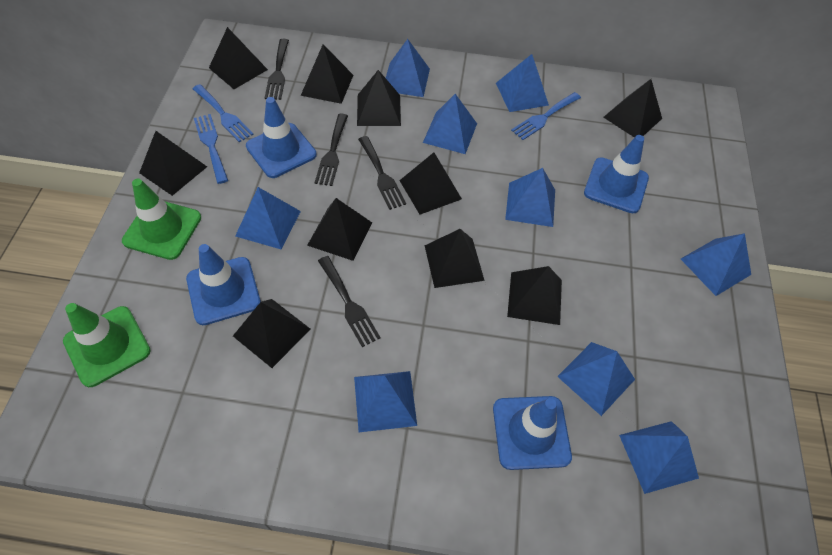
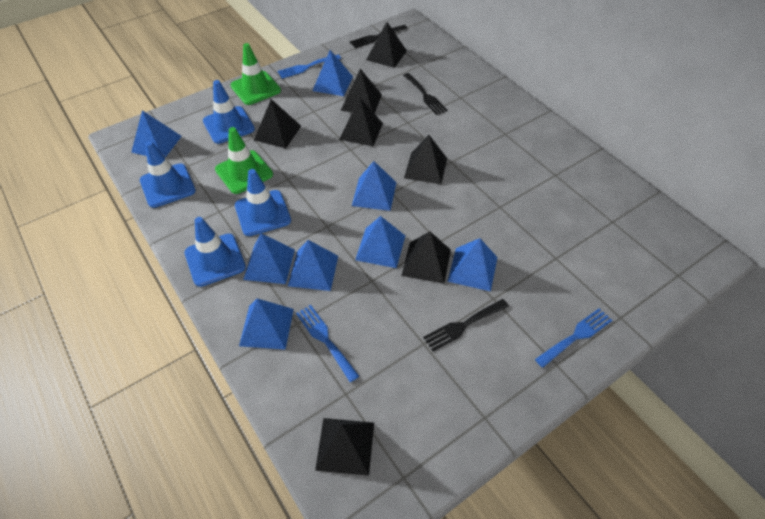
black fork: 4 -> 3
black pyramid: 10 -> 7
blue pyramid: 9 -> 8

